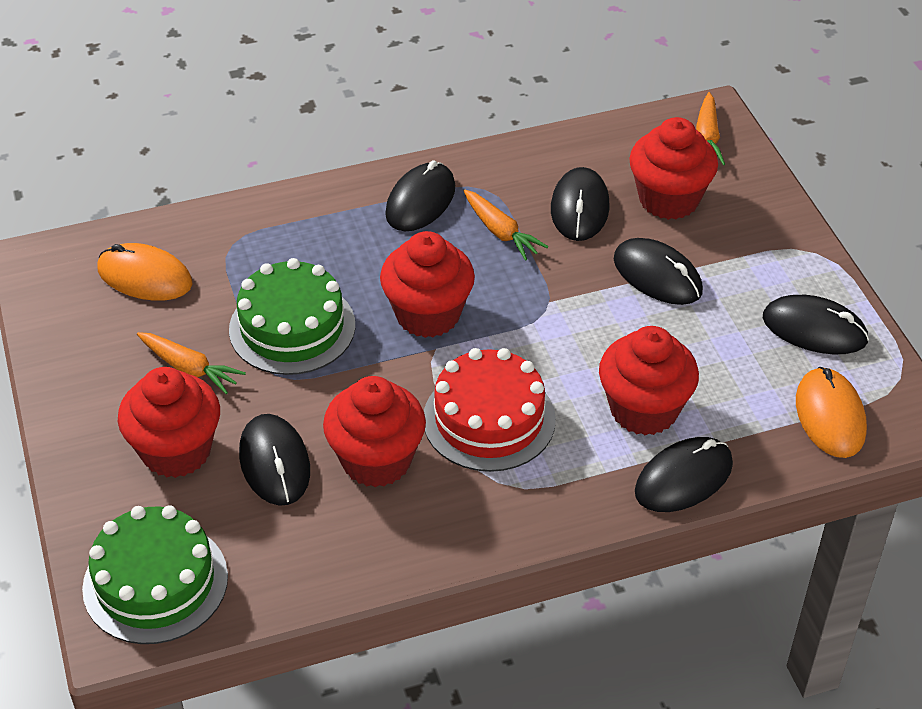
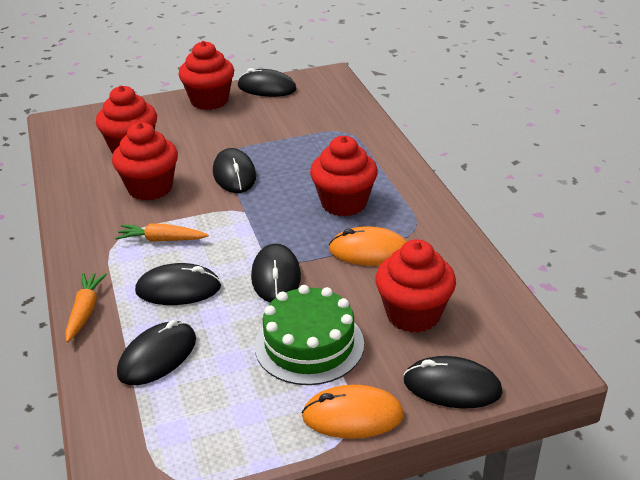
green cake: 2 -> 1
orange carrot: 3 -> 2
red cake: 1 -> 0

